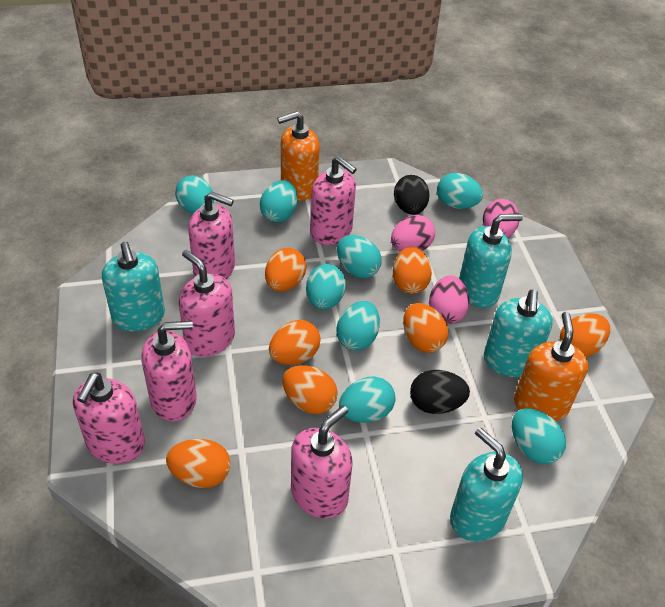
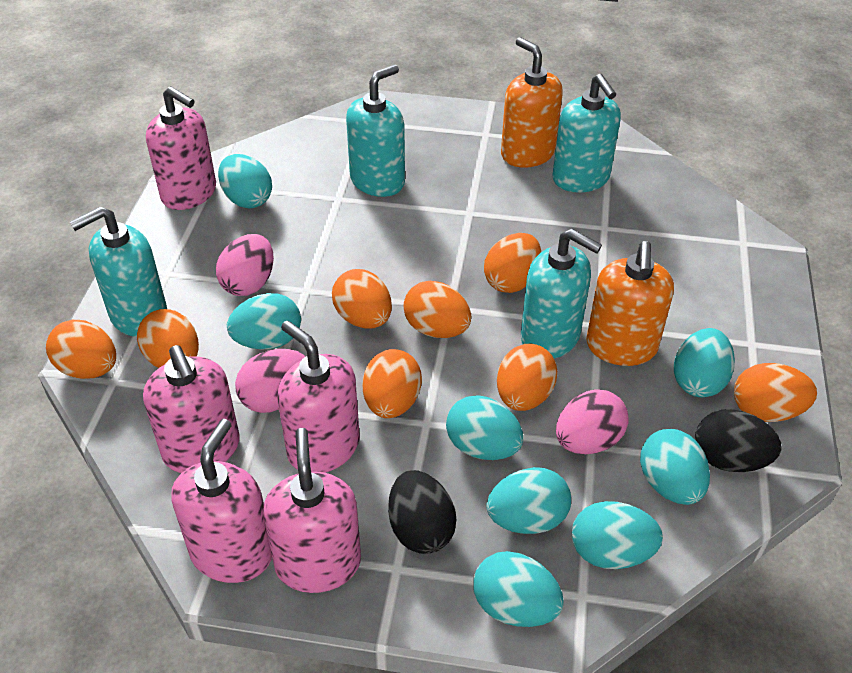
orange egg: 7 -> 8
pink soap dispenser: 6 -> 5

